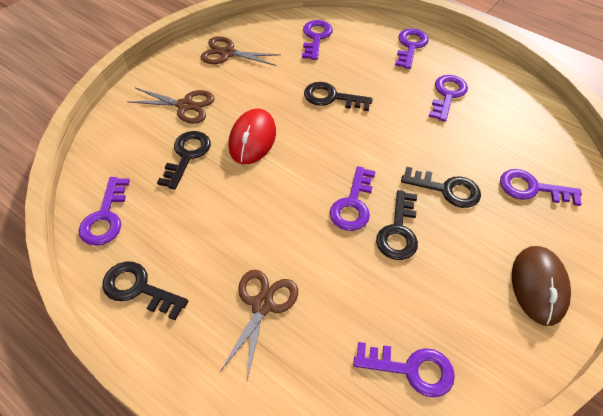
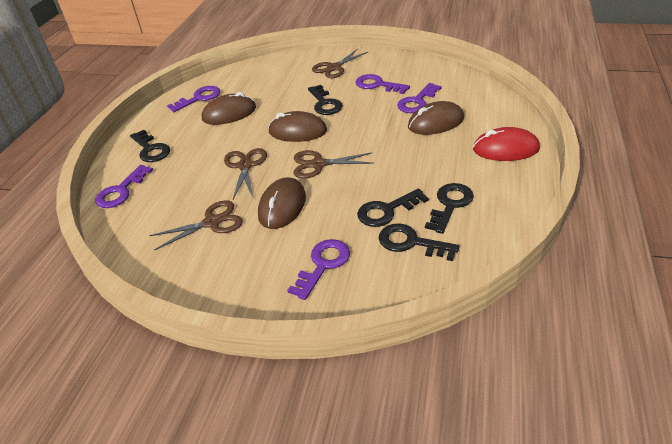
brown mouse: 1 -> 4
brown scissors: 3 -> 4
purple key: 7 -> 5

